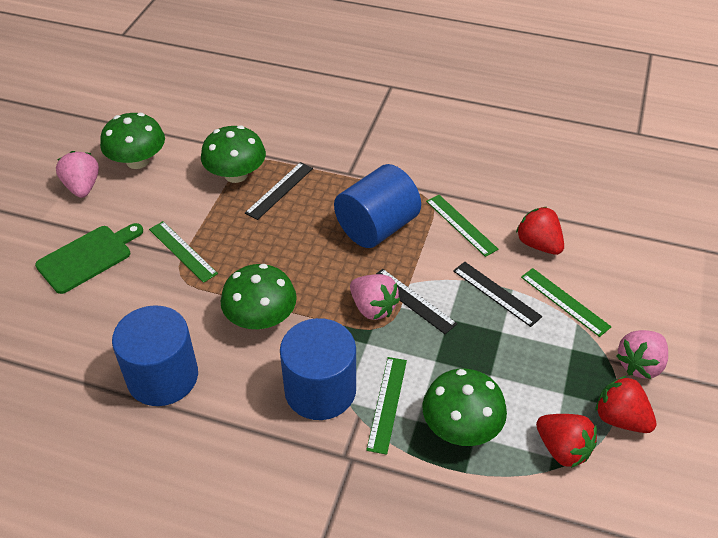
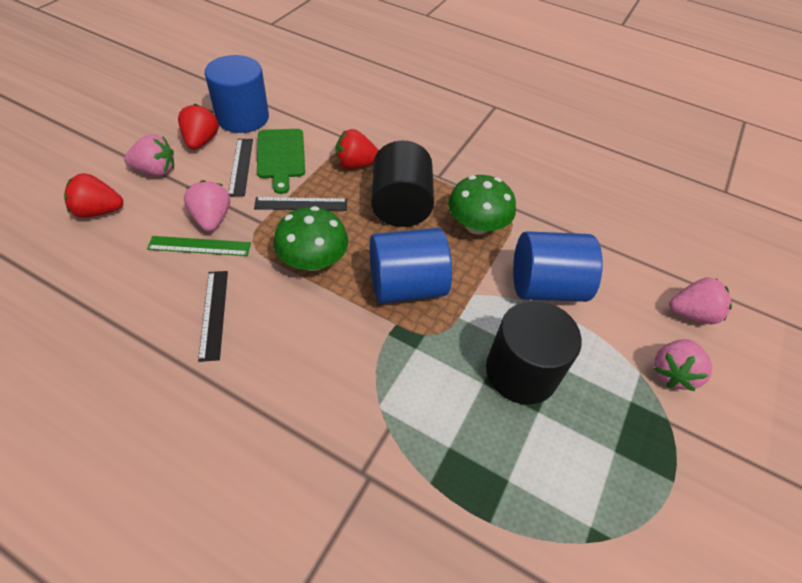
black cylinder: 0 -> 2
green mushroom: 4 -> 2
green ruler: 4 -> 1
pink strawberry: 3 -> 4

